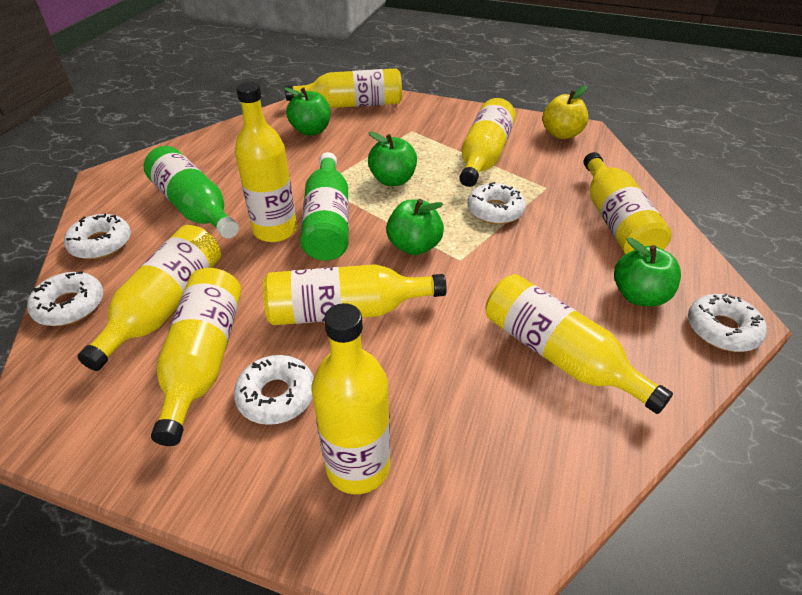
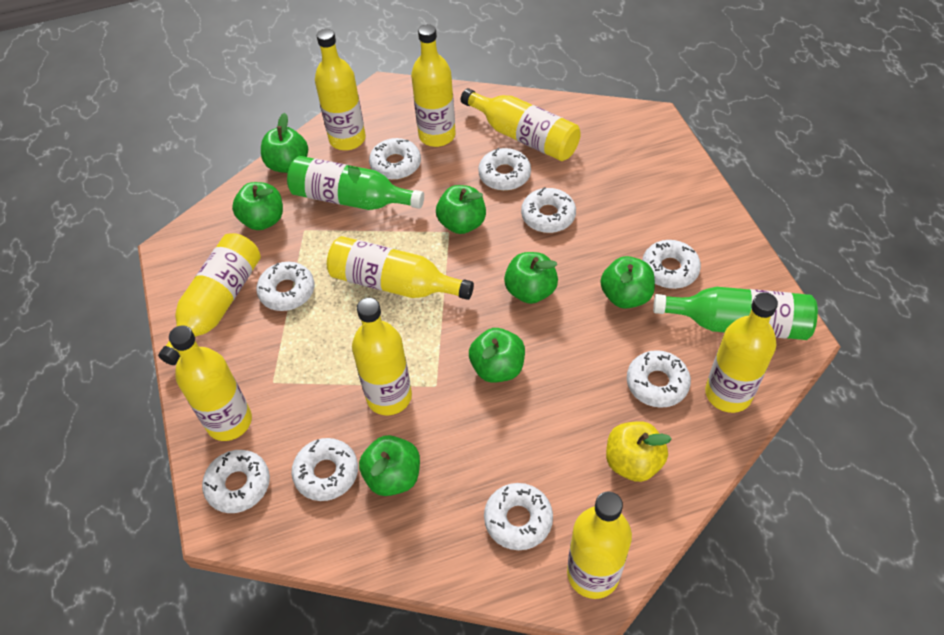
green apple: 4 -> 7
white donut: 5 -> 9

